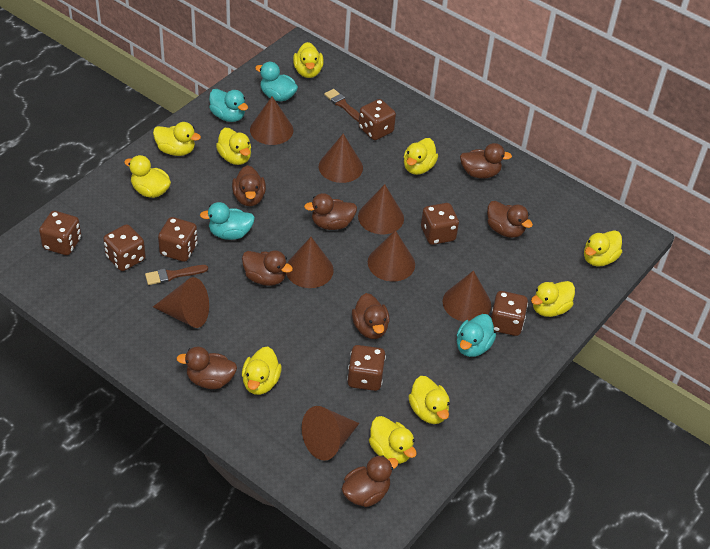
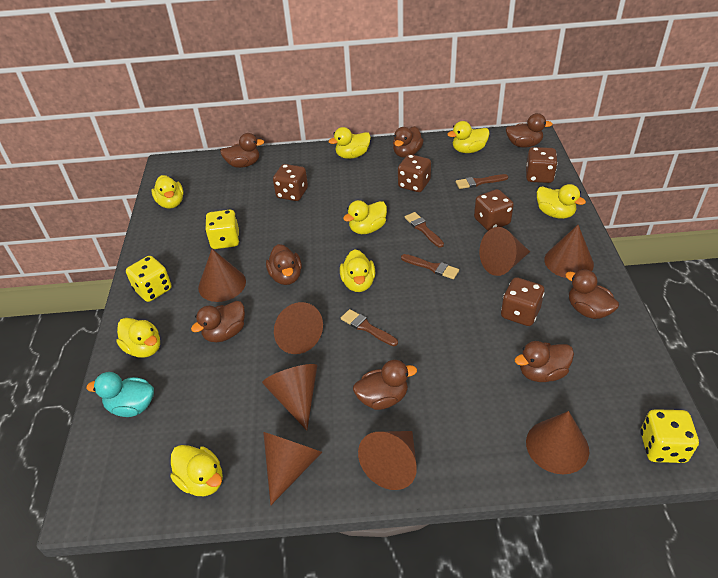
brown brush: 2 -> 4
brown dice: 7 -> 5
turquoise duck: 4 -> 1
yellow dice: 0 -> 3
yellow duck: 10 -> 8

